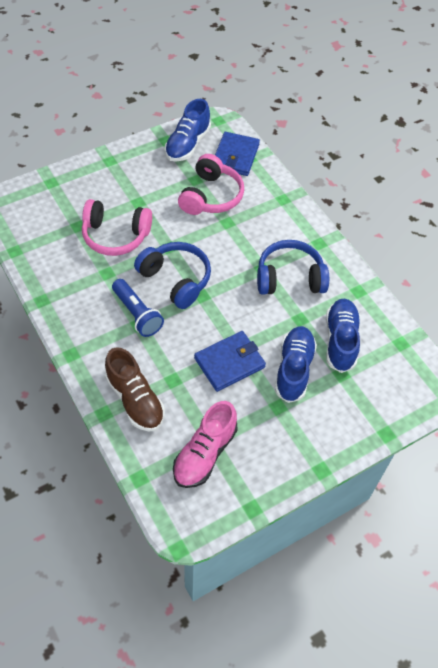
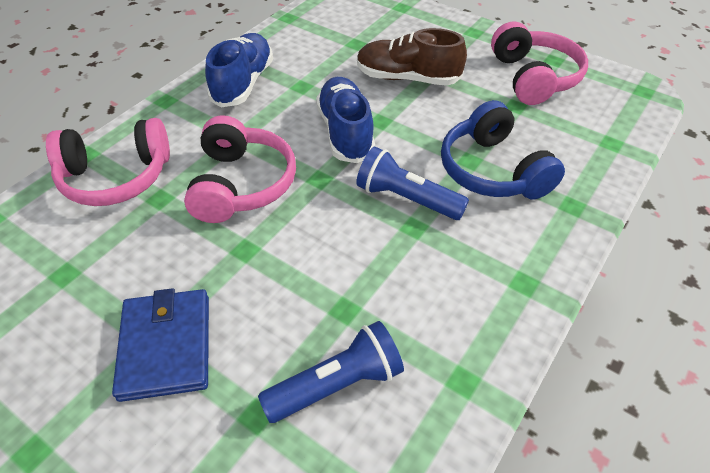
blue flashlight: 1 -> 2
blue headphones: 2 -> 1
blue shoe: 3 -> 2
blue wallet: 2 -> 1
pink headphones: 2 -> 3
pink shoe: 1 -> 0

